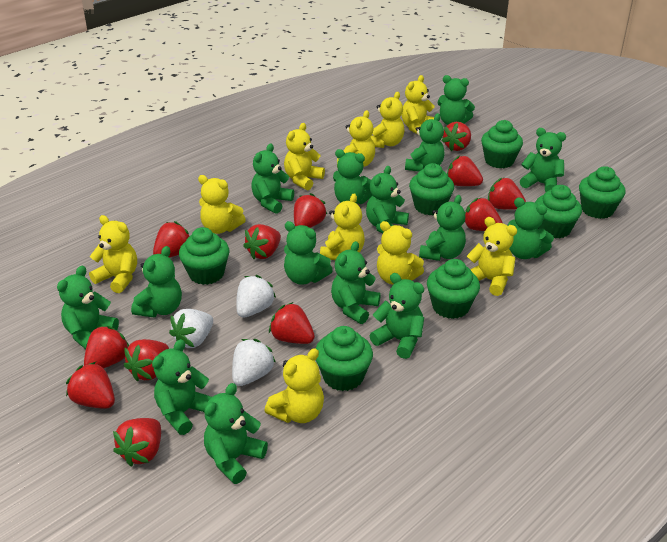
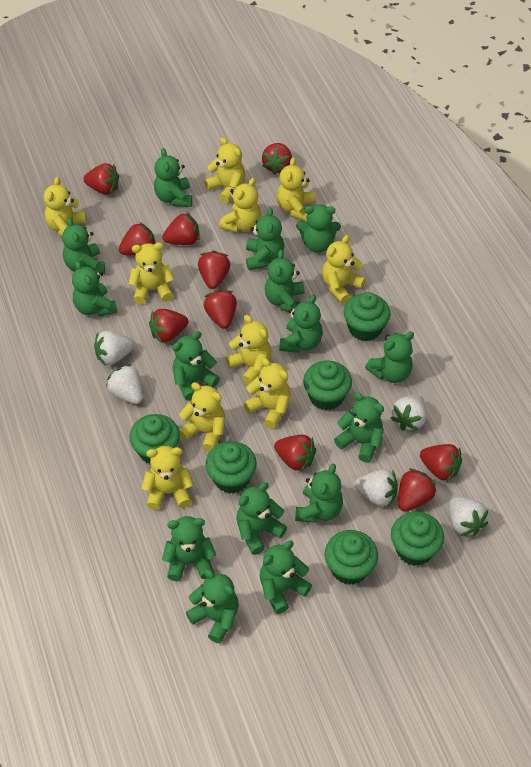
green cupcake: 7 -> 6
red strawberry: 12 -> 10
white strawberry: 3 -> 5

